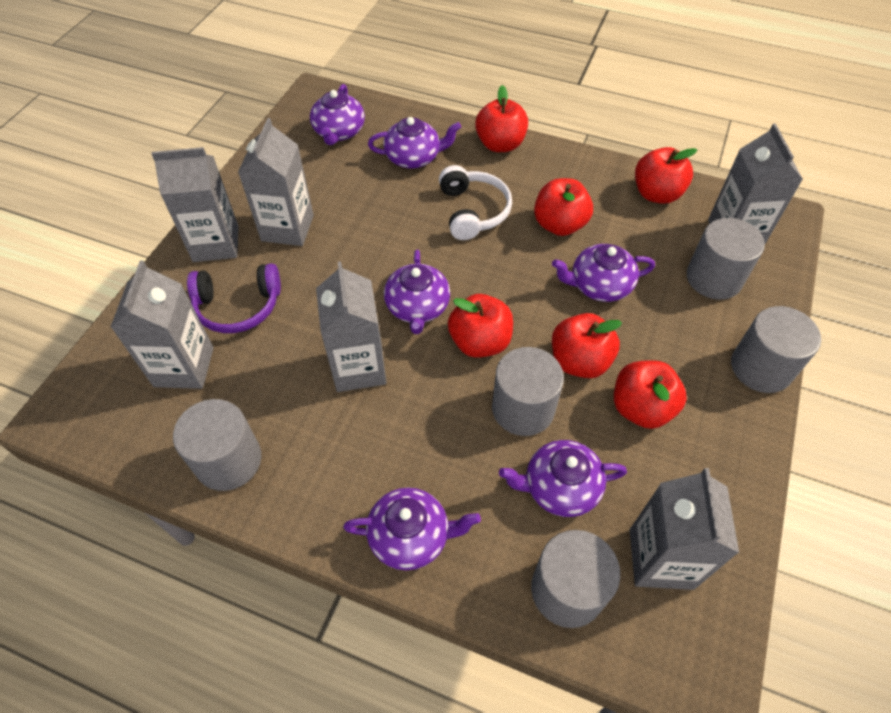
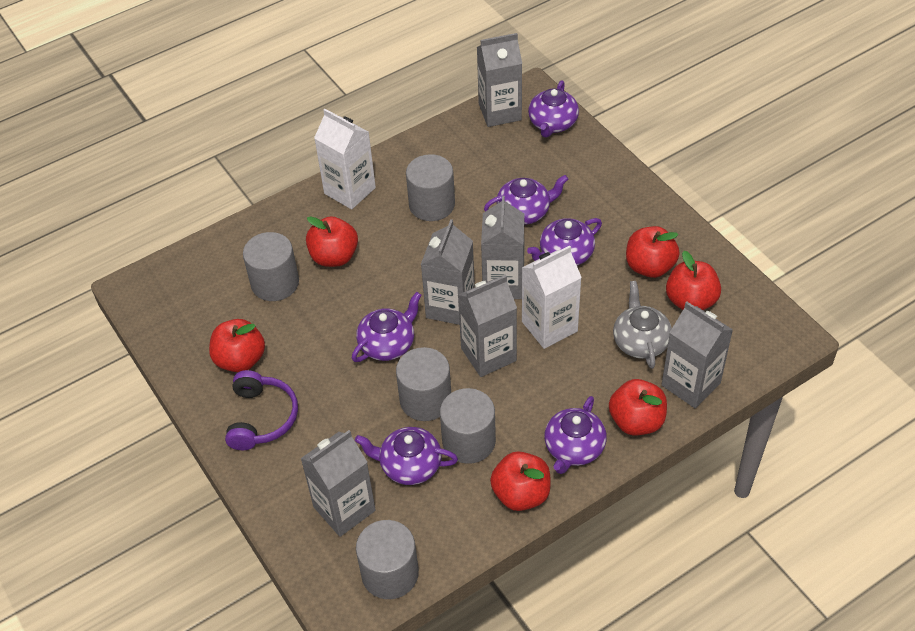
grey teapot: 0 -> 1
white carton: 0 -> 2
white headphones: 1 -> 0

